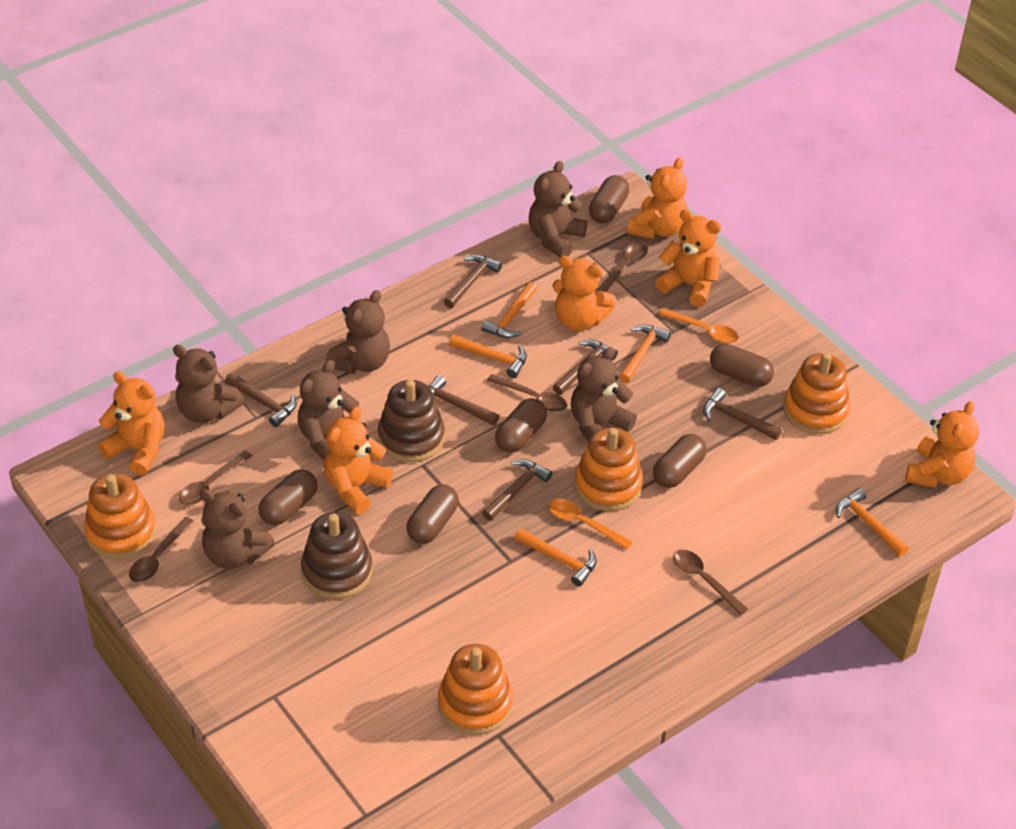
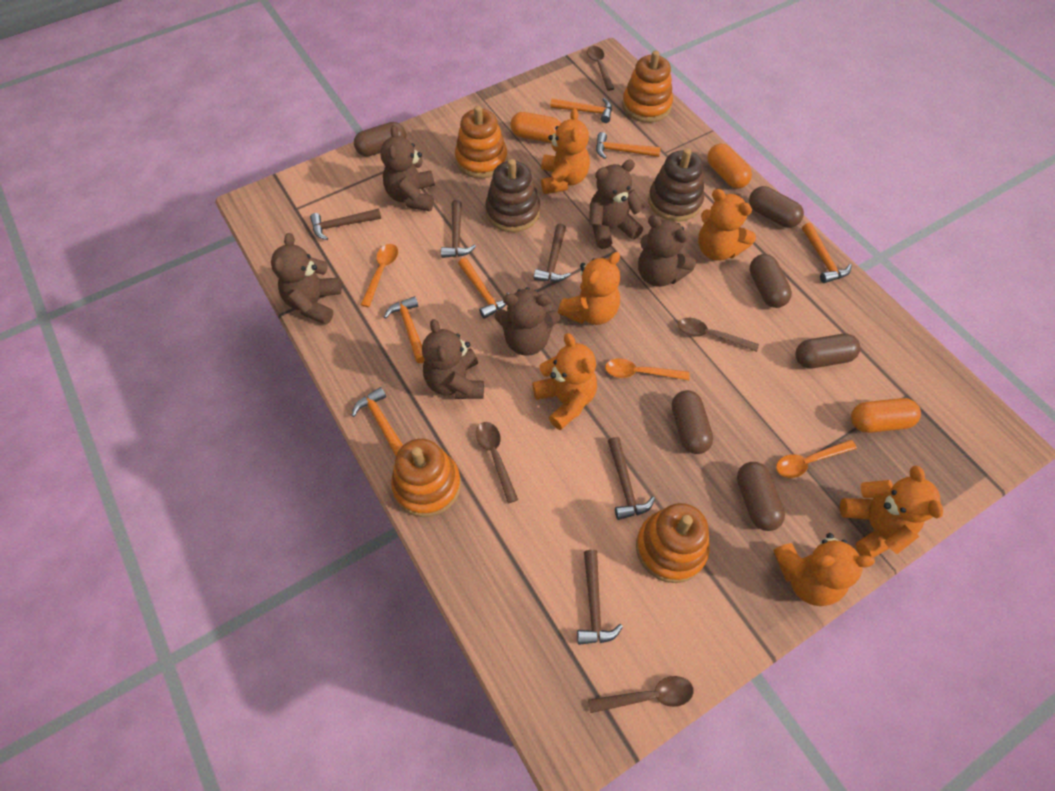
brown hammer: 6 -> 5
brown spoon: 5 -> 4
orange capsule: 0 -> 3
orange hammer: 5 -> 6
orange spoon: 2 -> 3

